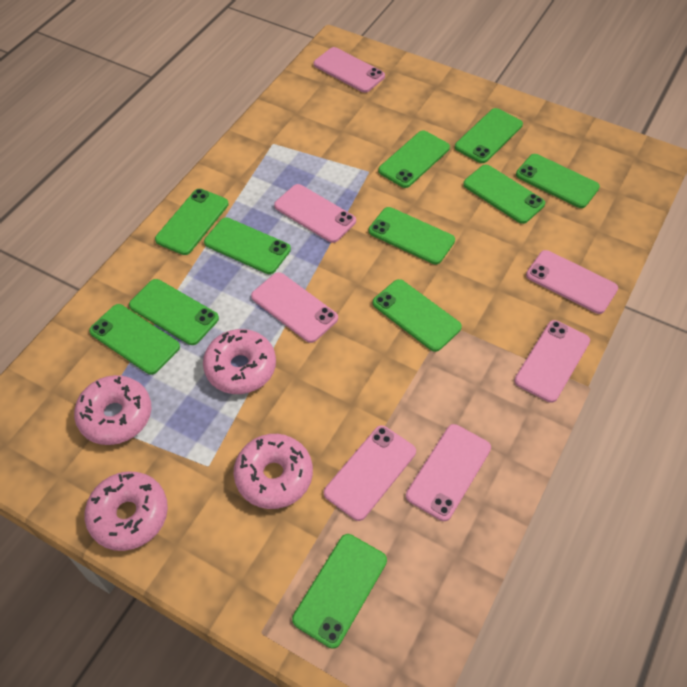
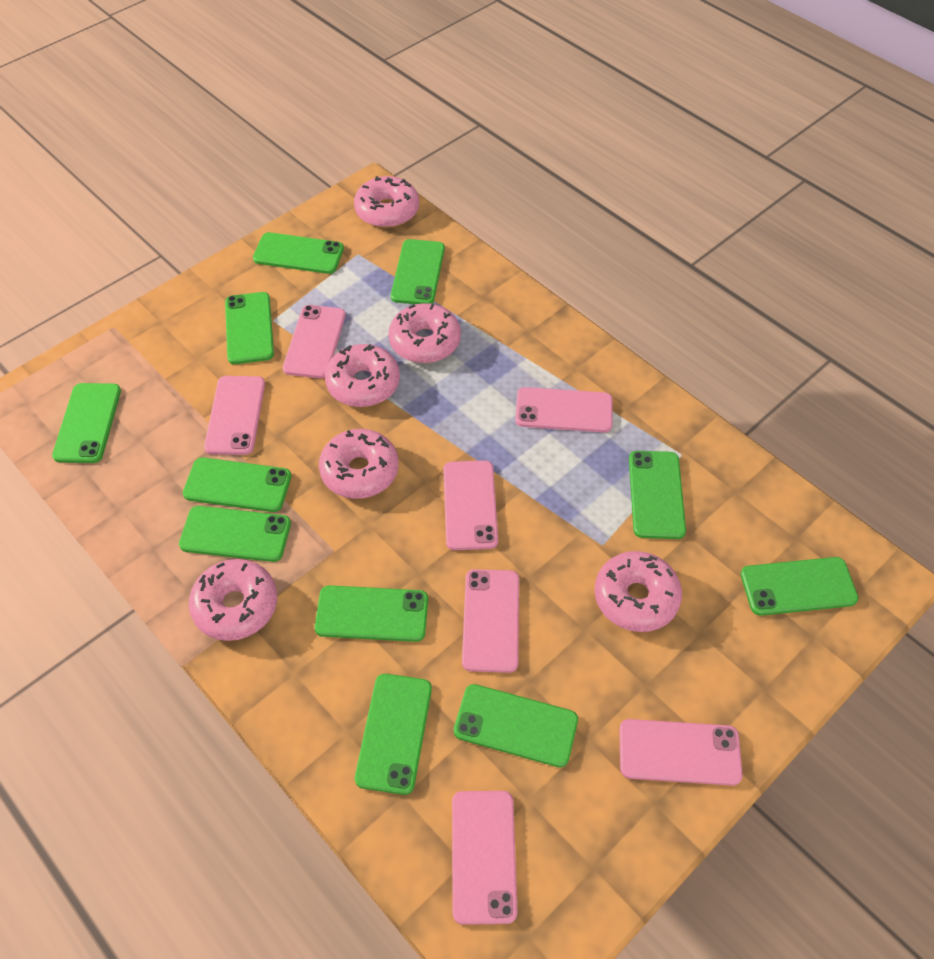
pink donut: 4 -> 6

